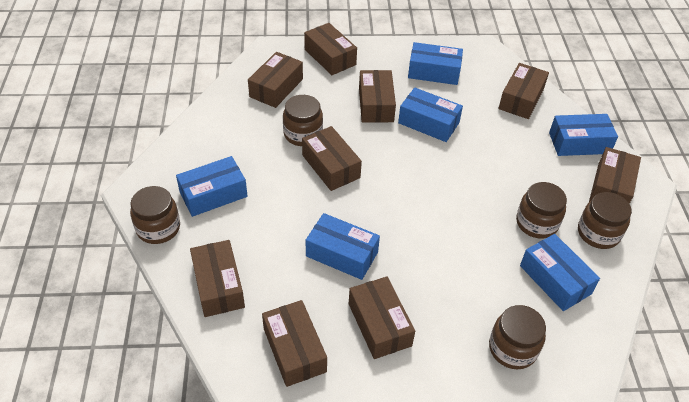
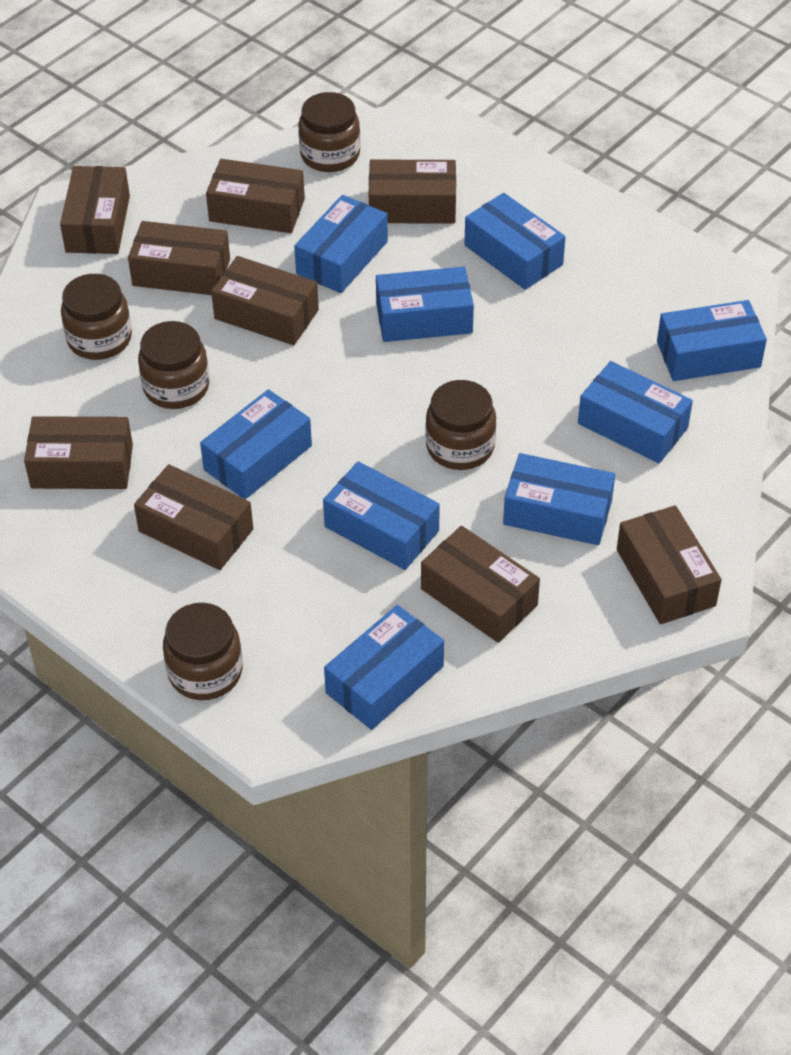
blue box: 6 -> 9

